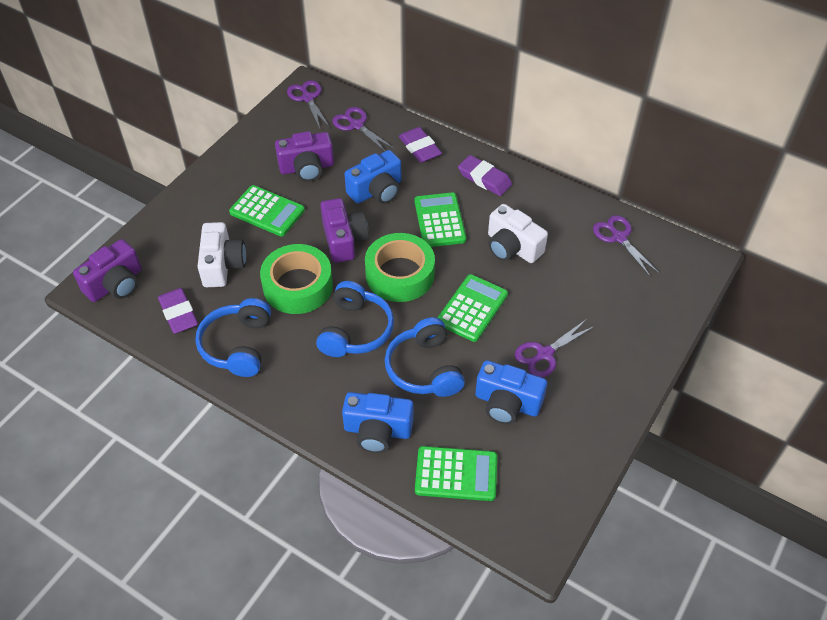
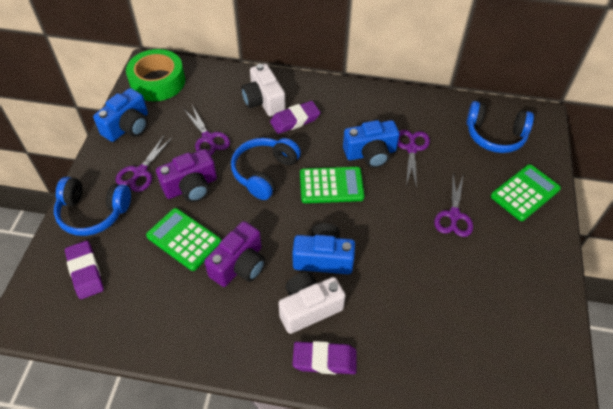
green calculator: 4 -> 3
green tape: 2 -> 1
purple camera: 3 -> 2

